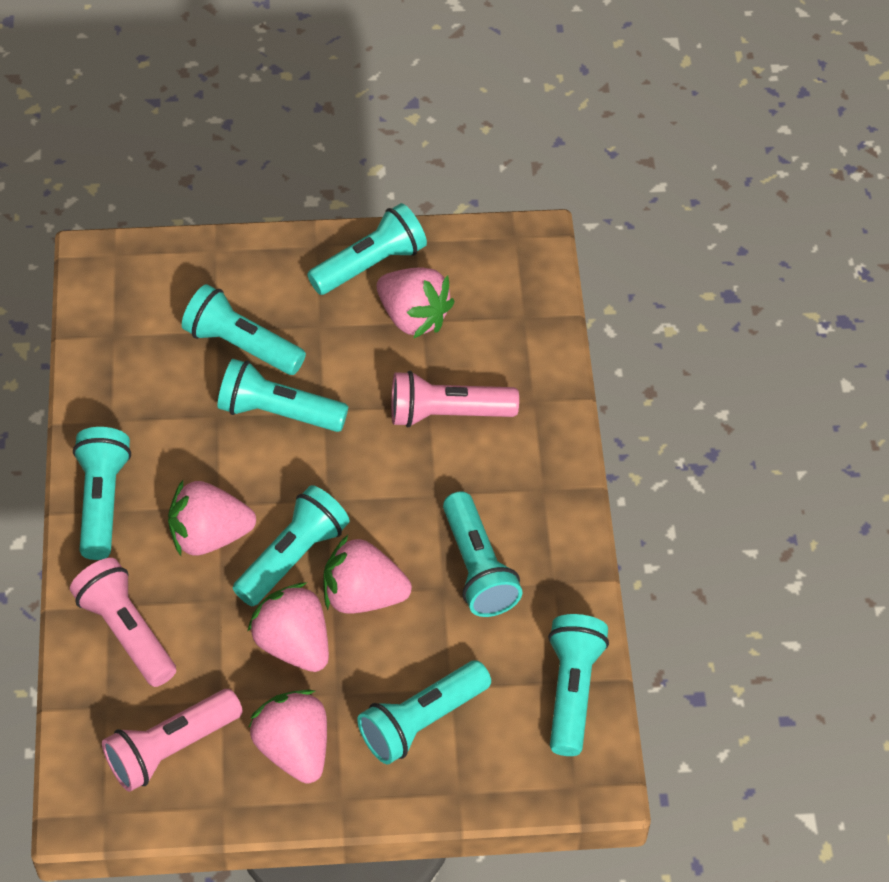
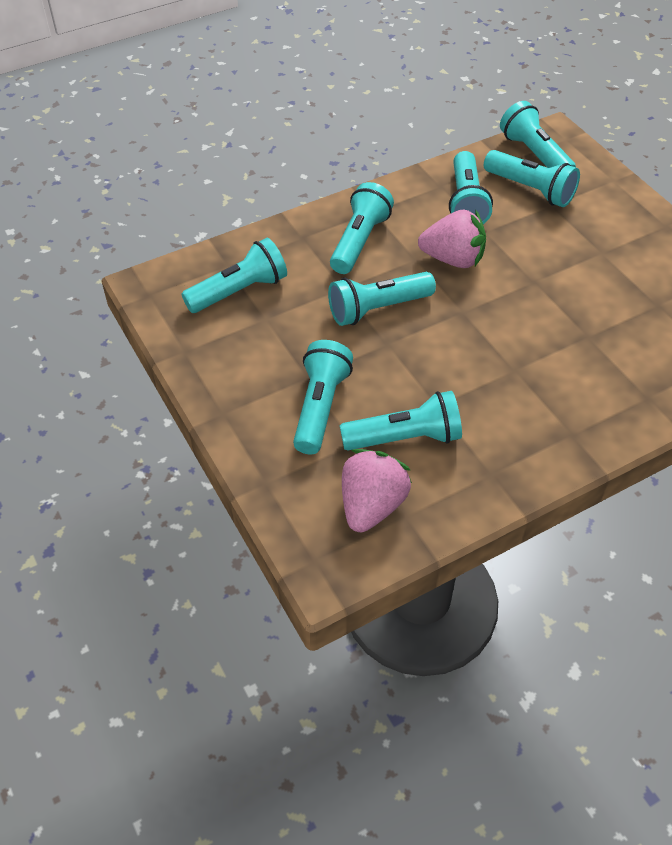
pink flashlight: 3 -> 0
pink strawberry: 5 -> 2

